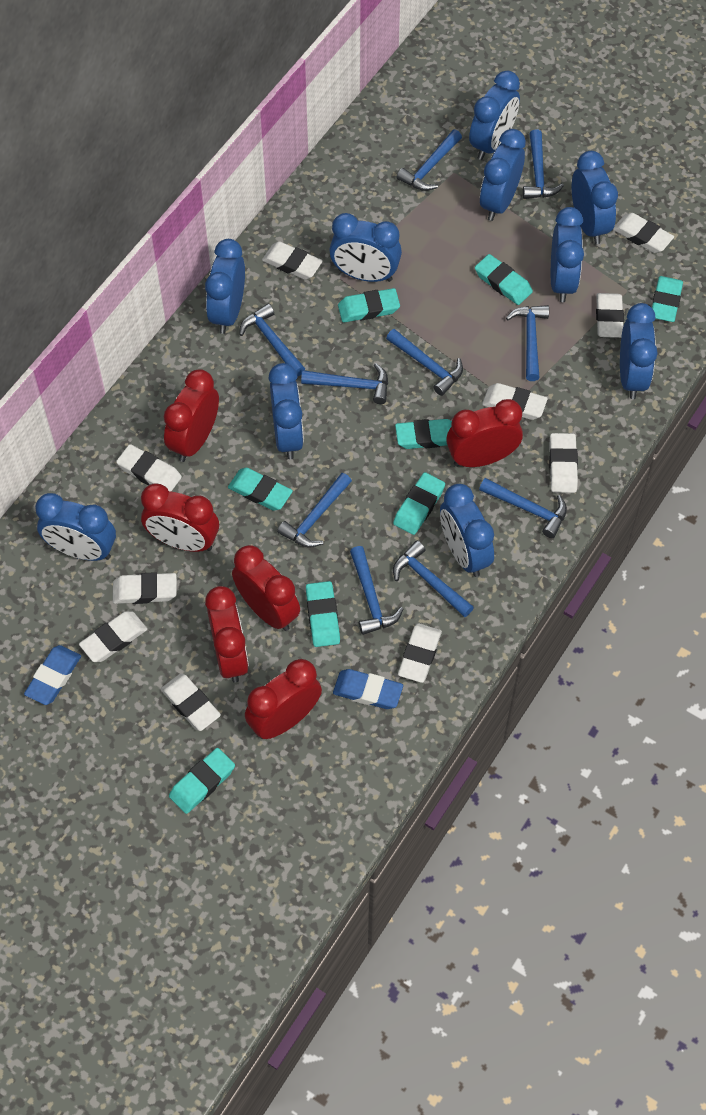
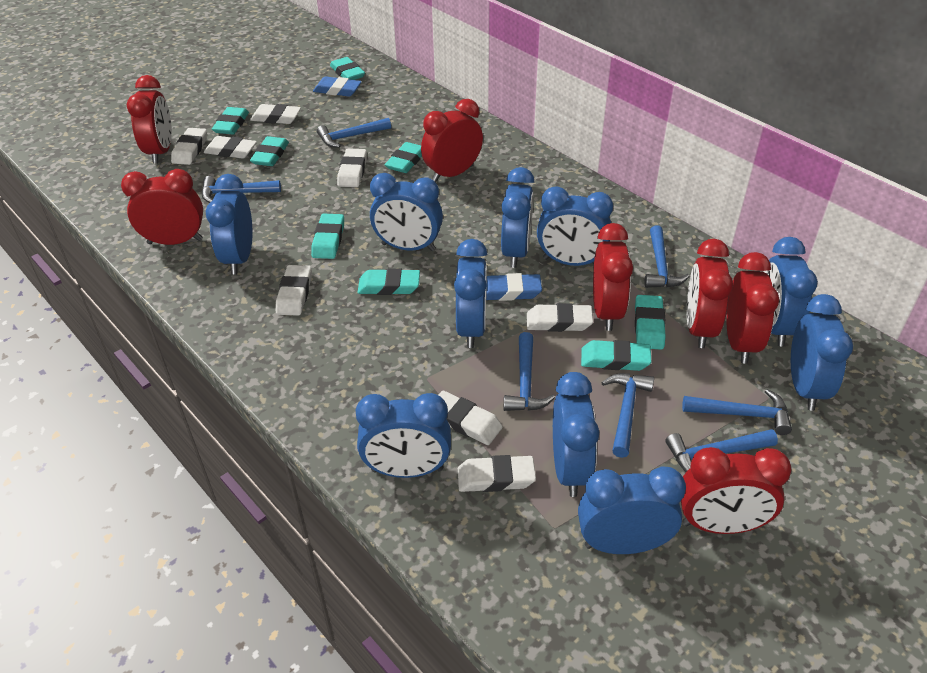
blue hammer: 10 -> 7
red clock: 6 -> 7
white eraser: 10 -> 8

